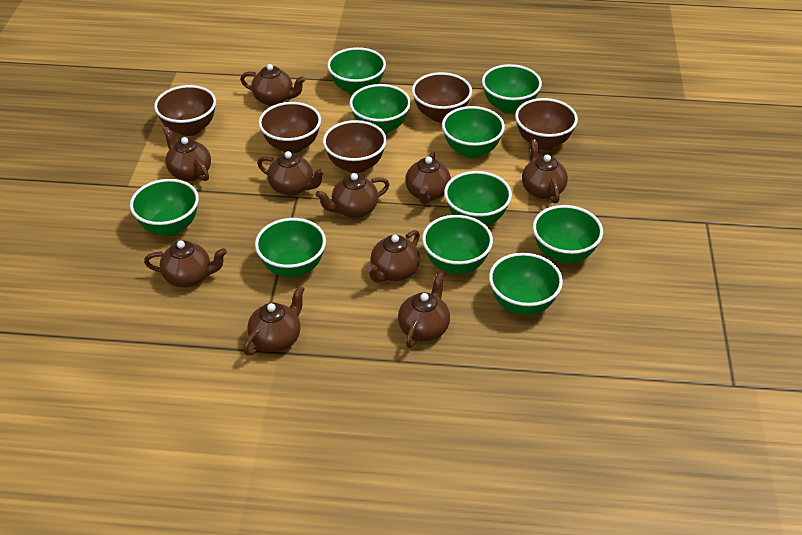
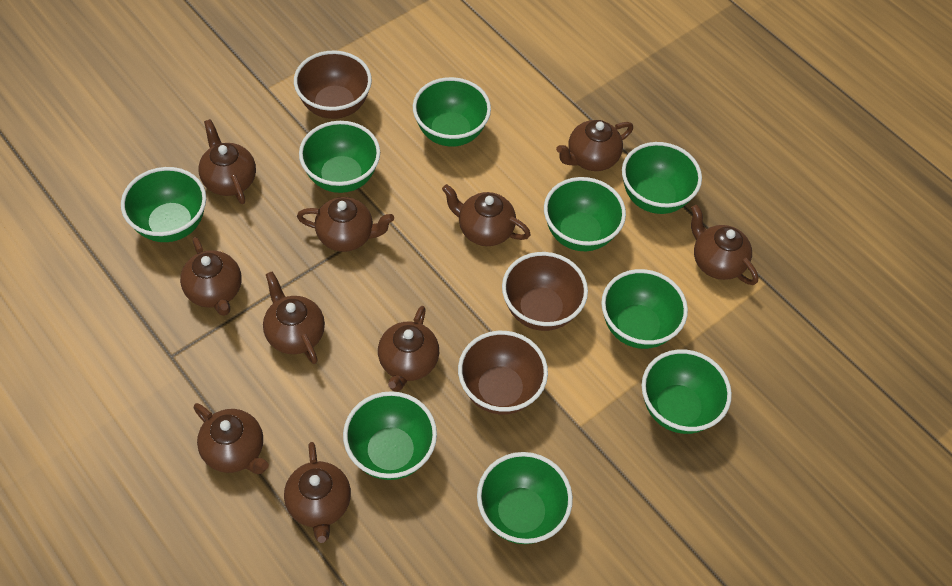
brown bowl: 5 -> 3
green bowl: 10 -> 9

